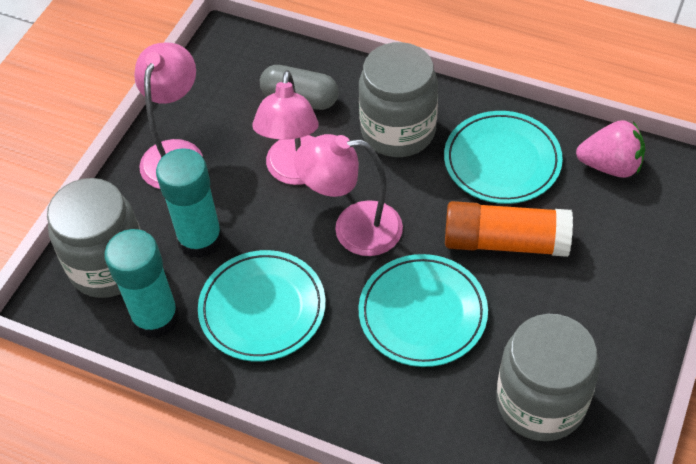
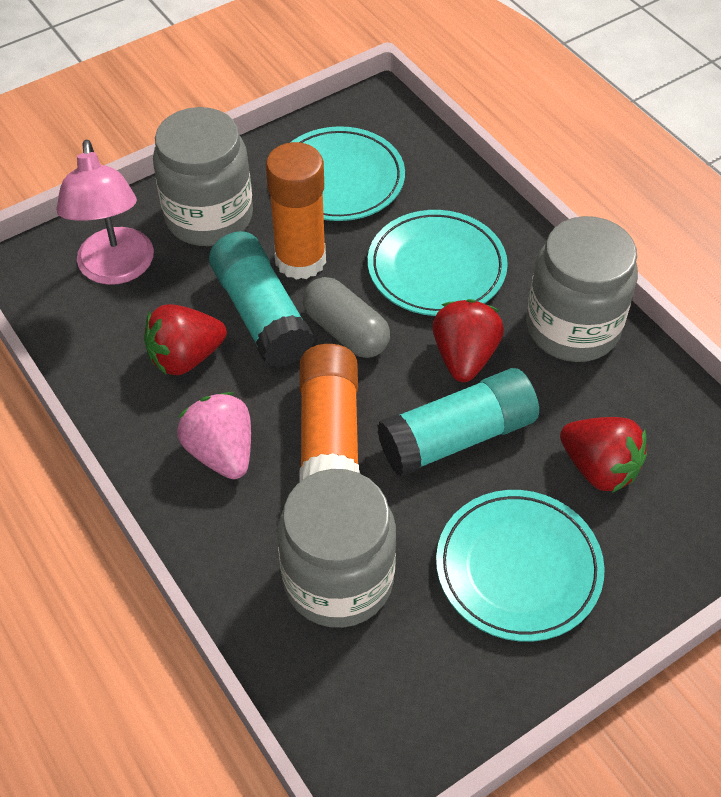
orange glue stick: 1 -> 2
pink lamp: 3 -> 1
red strawberry: 0 -> 3

